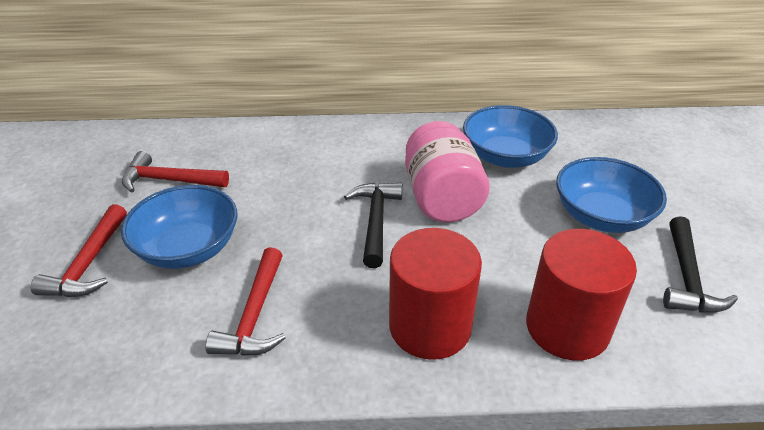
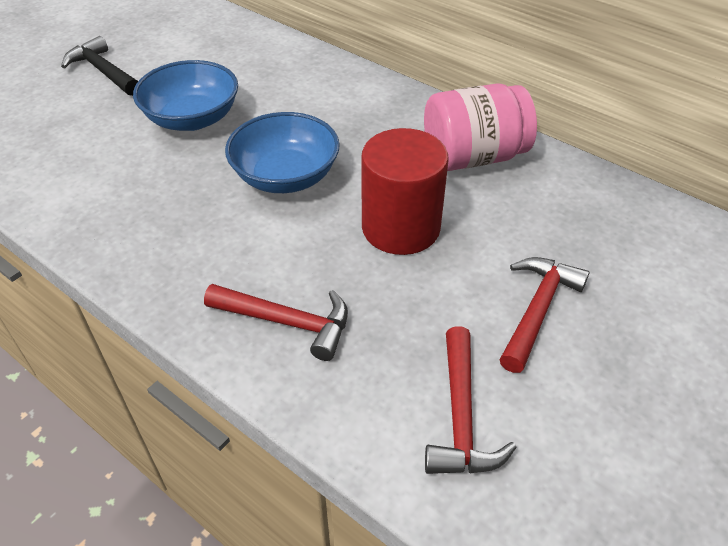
black hammer: 2 -> 1
blue bowl: 3 -> 2
red cylinder: 2 -> 1

